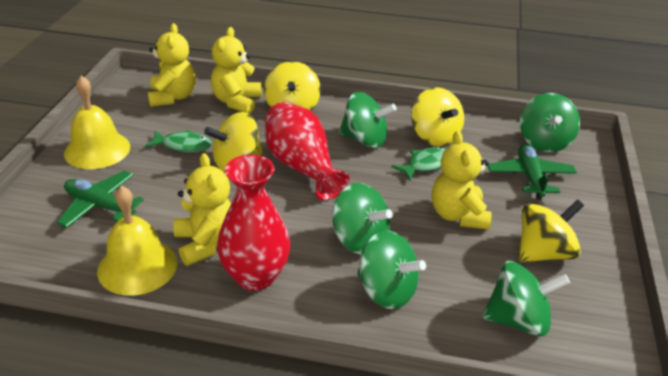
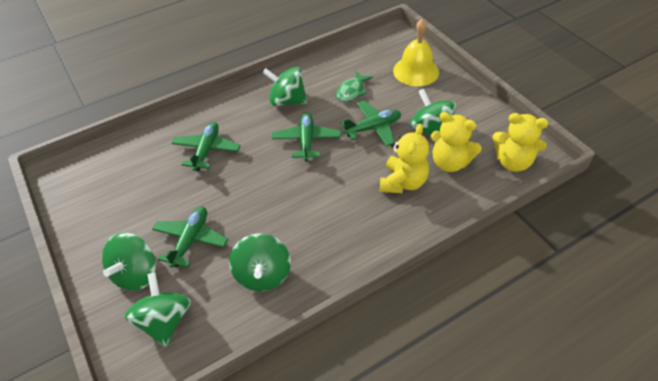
green fish: 2 -> 1
green plane: 2 -> 4
red vase: 2 -> 0
yellow bell: 2 -> 1
yellow spinning top: 4 -> 0
yellow teddy bear: 4 -> 3

